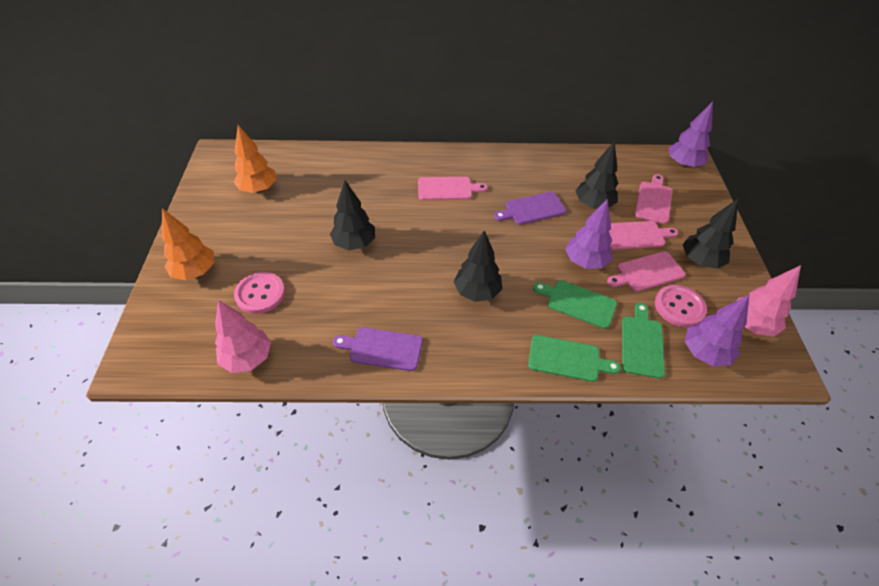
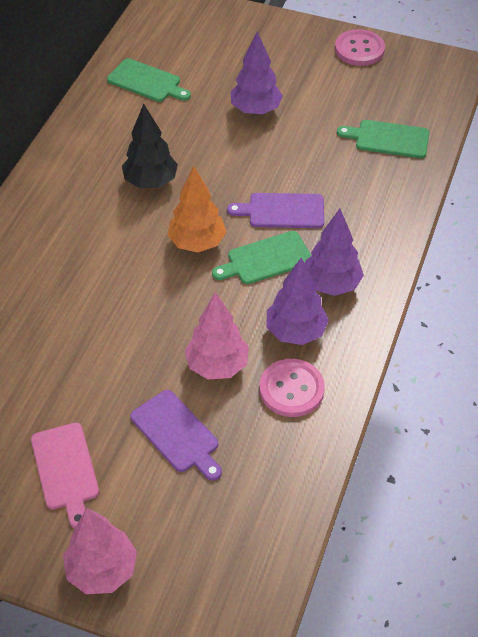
black tree: 4 -> 1
orange tree: 2 -> 1
pink cutting board: 4 -> 1

